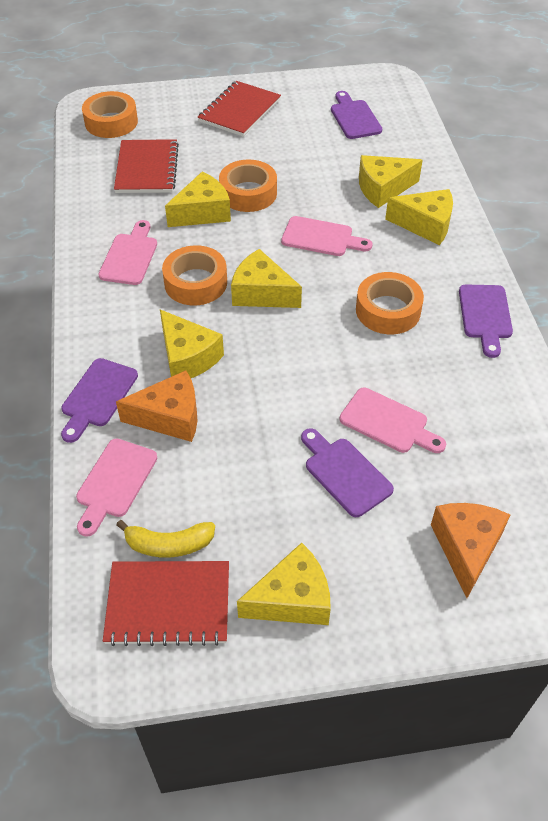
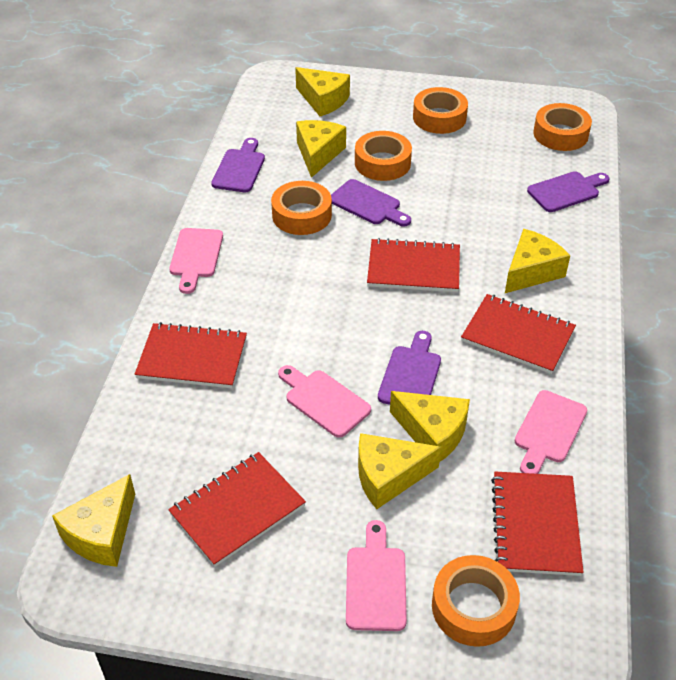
orange cheese: 2 -> 0
orange tape: 4 -> 5
red notebook: 3 -> 5
yellow banana: 1 -> 0

